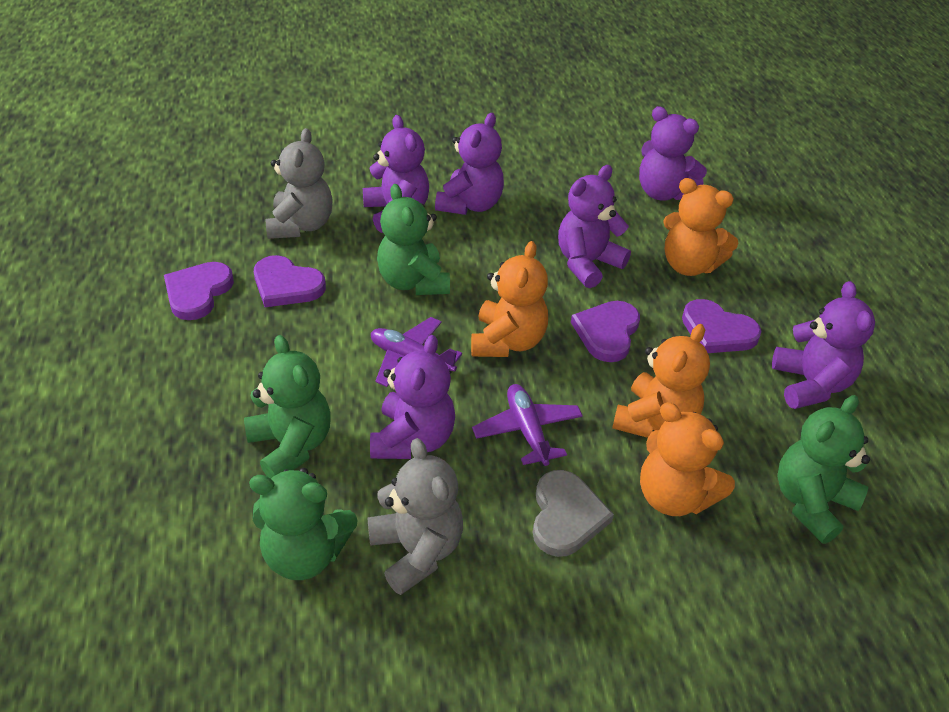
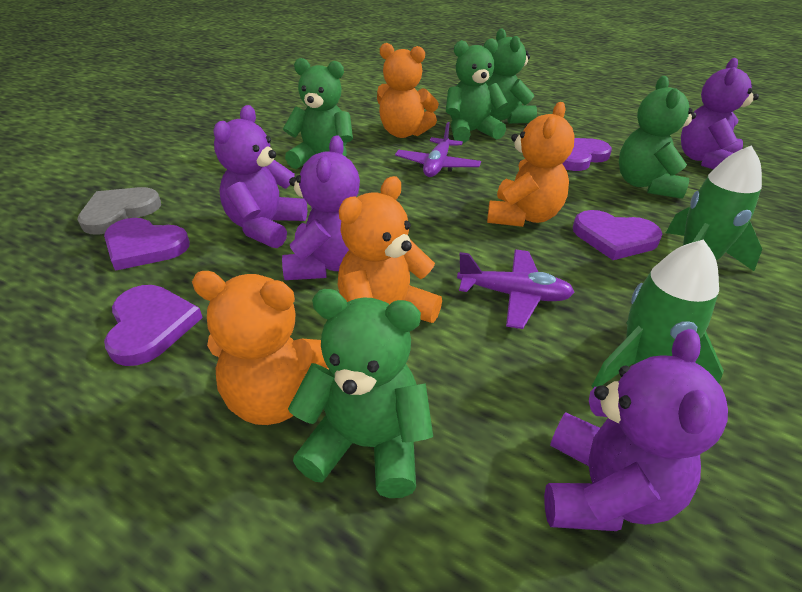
green rocket: 0 -> 2
green teddy bear: 4 -> 5
grey teddy bear: 2 -> 0
purple teddy bear: 6 -> 4

